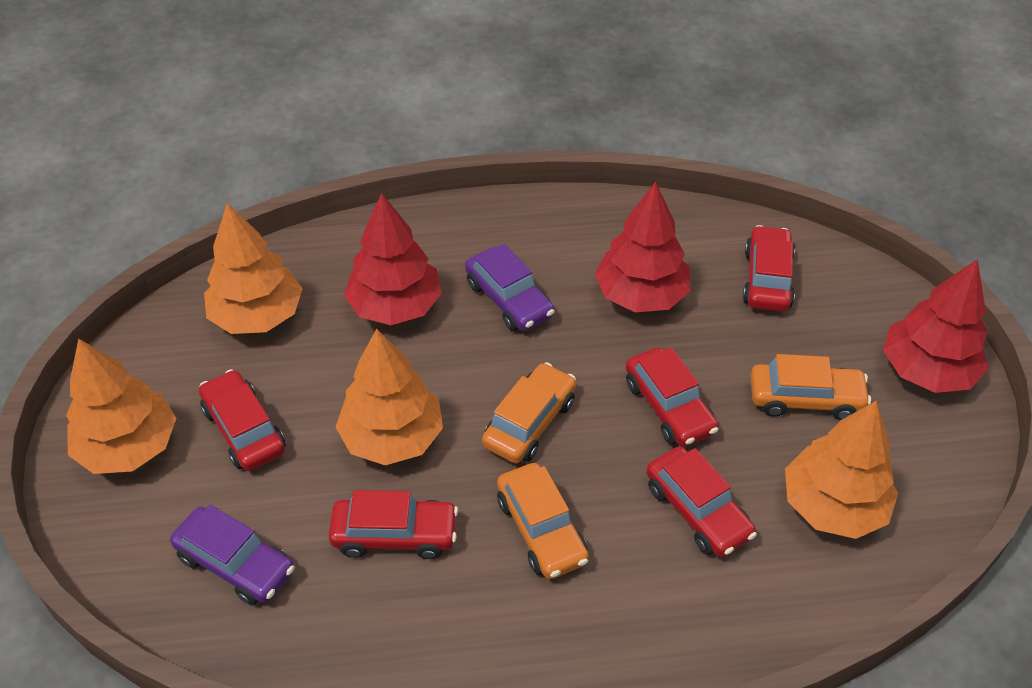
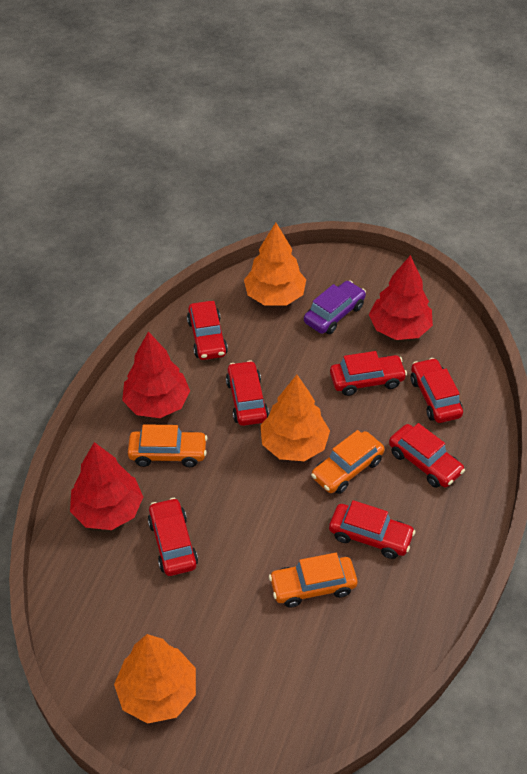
orange tree: 4 -> 3
purple car: 2 -> 1
red car: 5 -> 7

